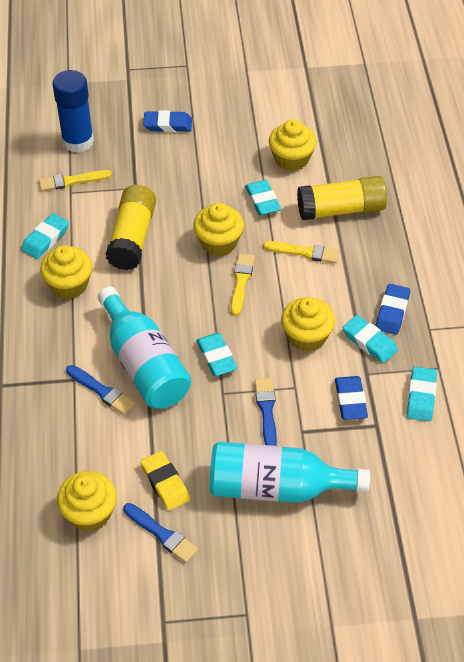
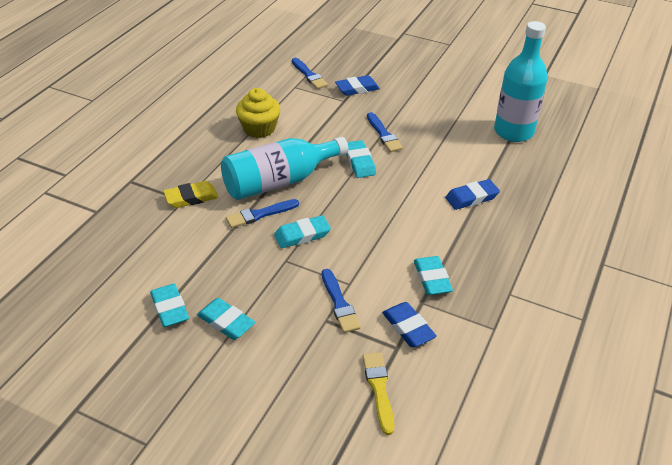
blue brush: 3 -> 4
blue glue stick: 1 -> 0
yellow brush: 3 -> 1
yellow cupcake: 5 -> 1
yellow glue stick: 2 -> 0

